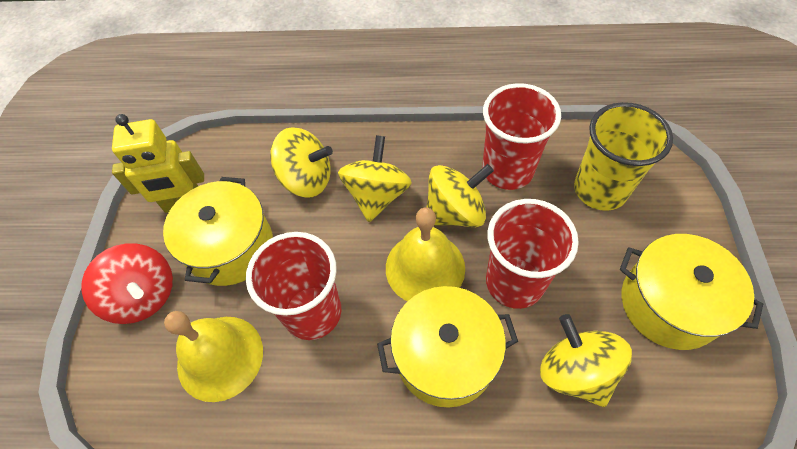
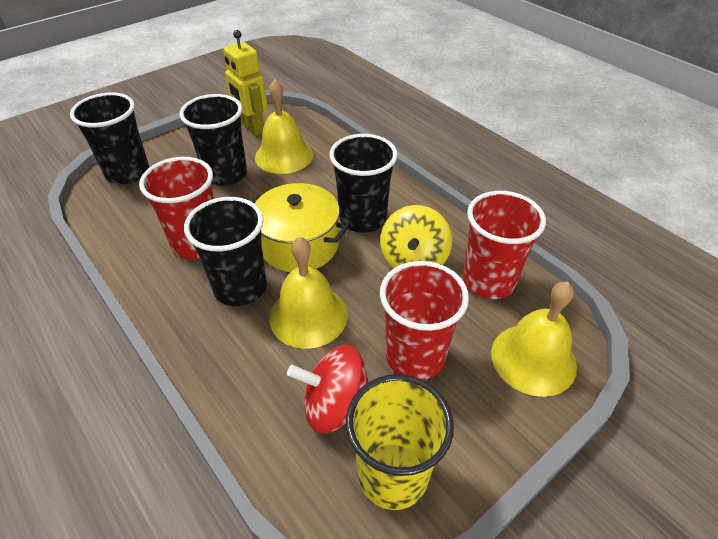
black cup: 0 -> 4
yellow bell: 2 -> 3
yellow pot: 3 -> 1
yellow spinning top: 4 -> 1

